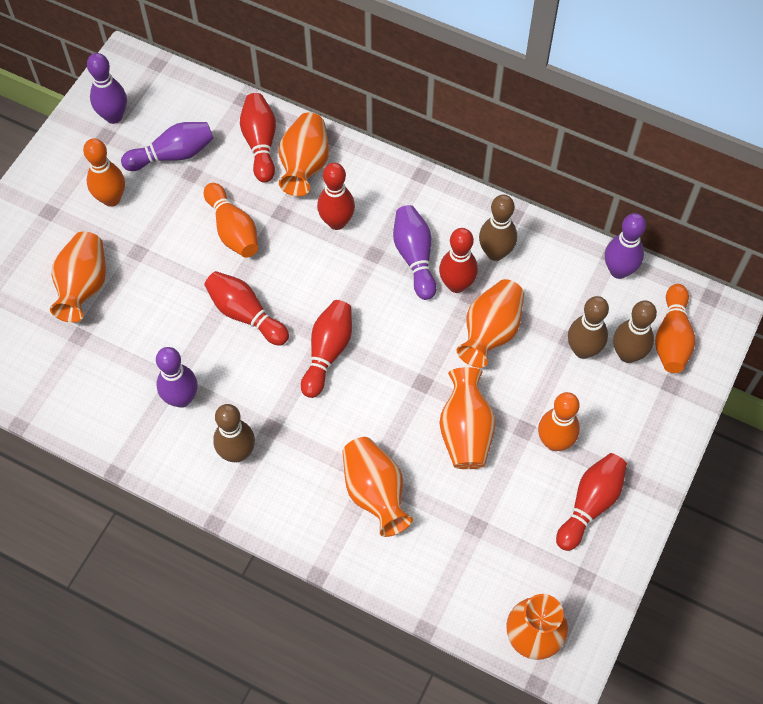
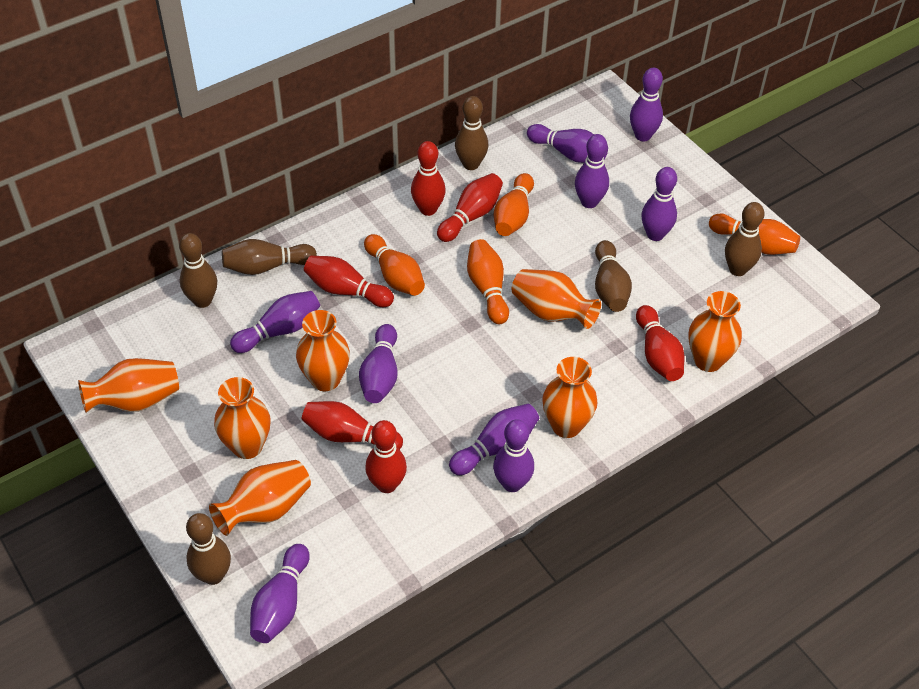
brown bowling pin: 4 -> 6
orange vase: 6 -> 7
purple bowling pin: 5 -> 9

